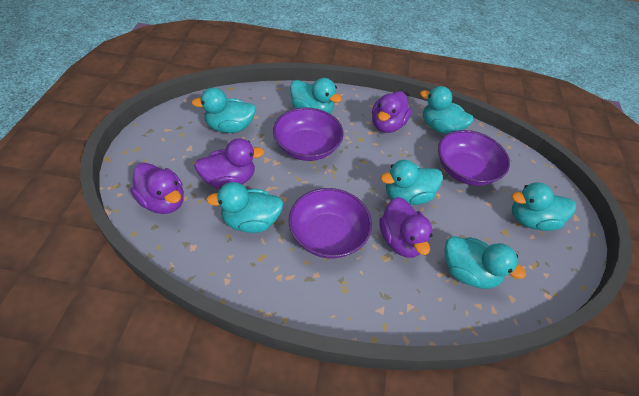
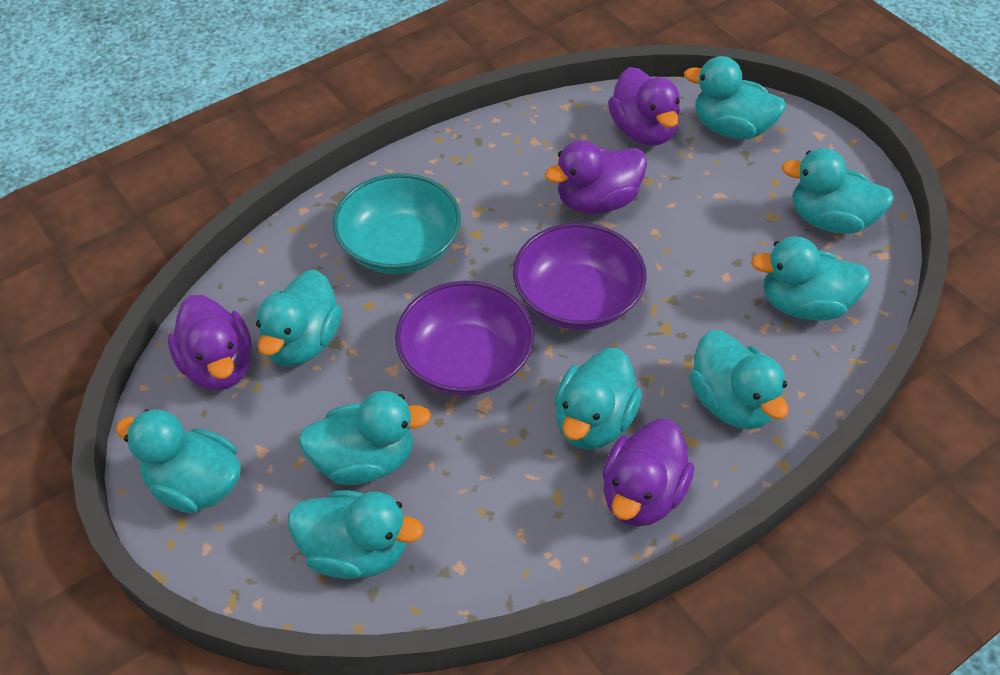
purple bowl: 3 -> 2
turquoise bowl: 0 -> 1
turquoise duck: 7 -> 9

